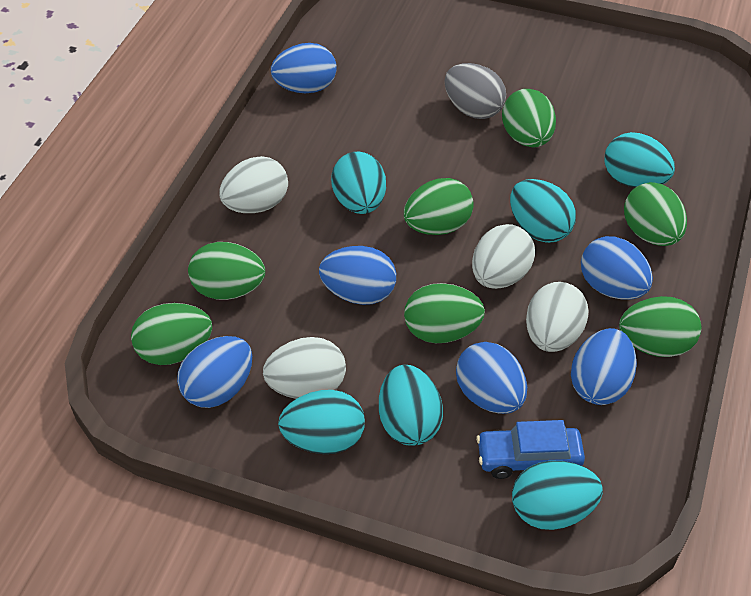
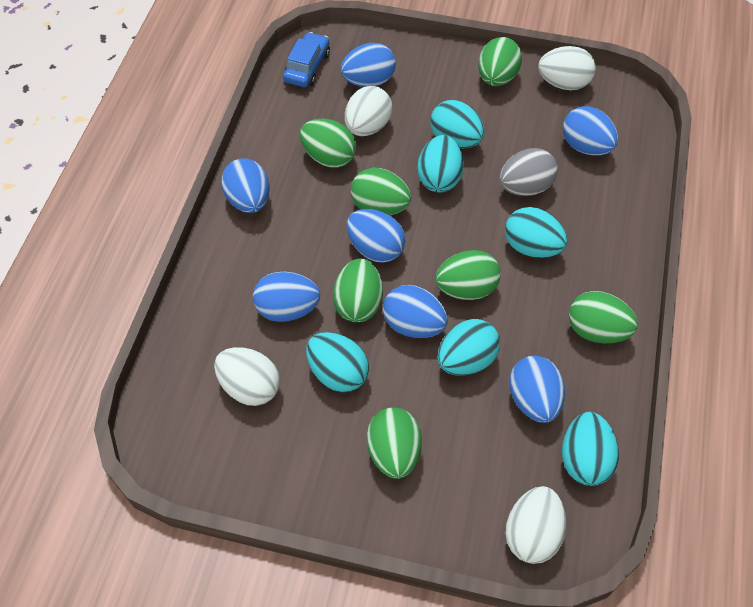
blue egg: 6 -> 7

